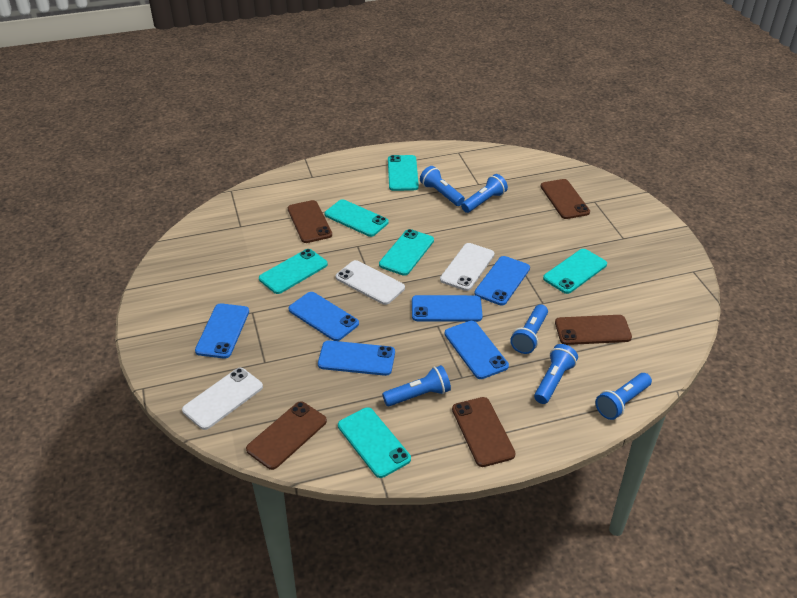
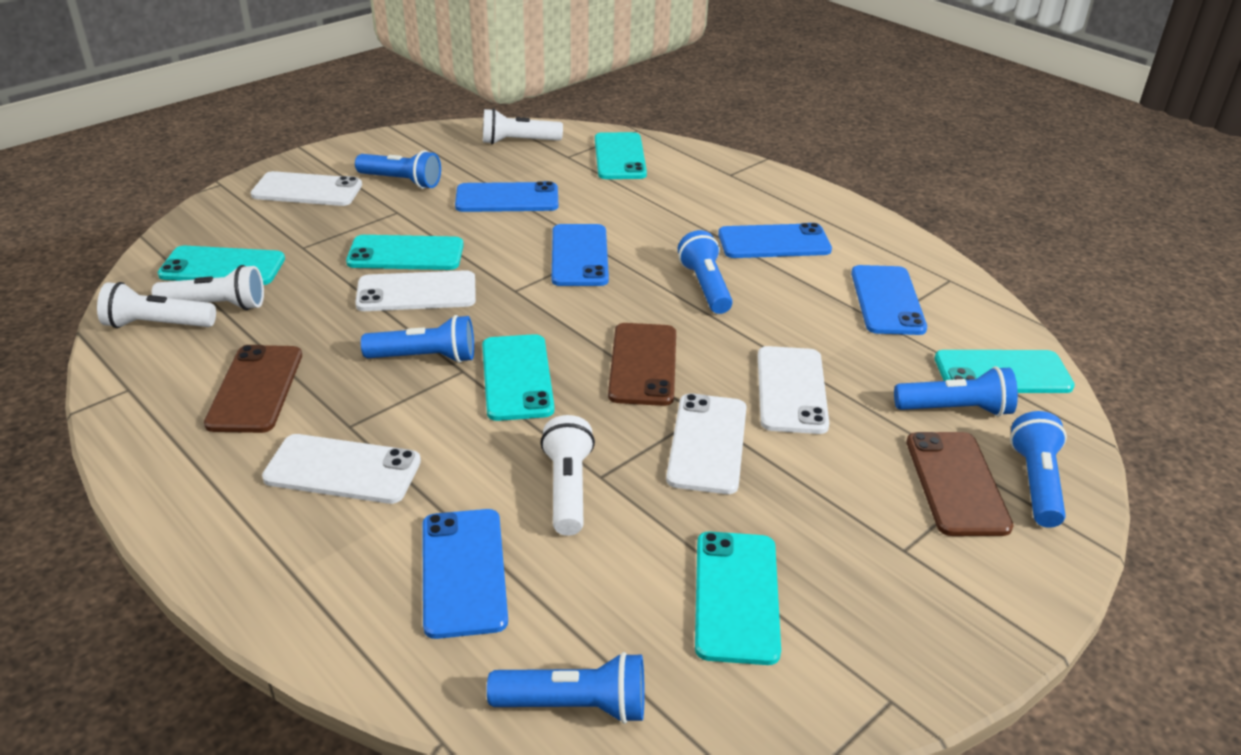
blue phone: 6 -> 5
brown phone: 5 -> 3
white flashlight: 0 -> 4
white phone: 3 -> 5

